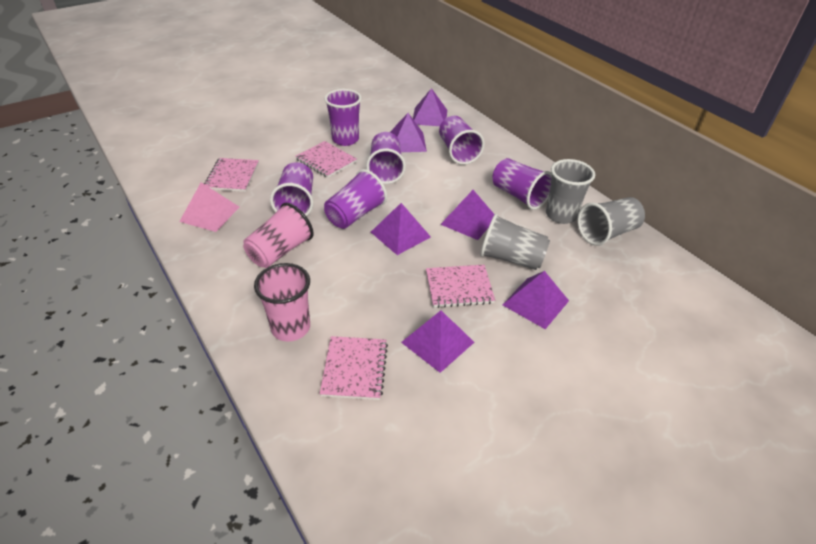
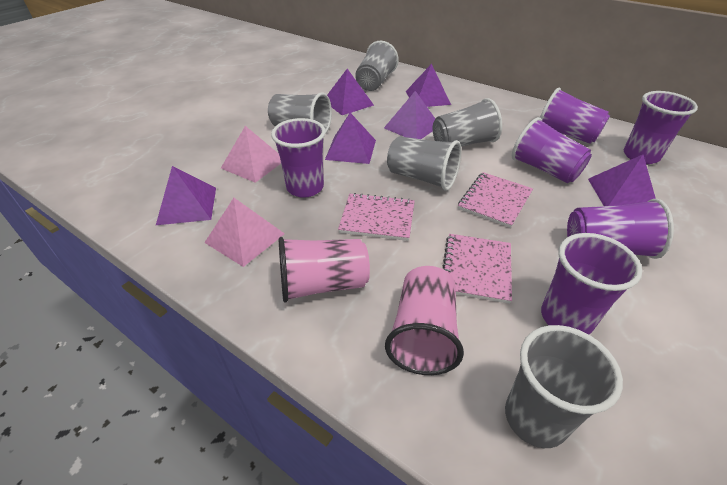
grey cup: 3 -> 5
pink notebook: 4 -> 3
pink pyramid: 1 -> 2

